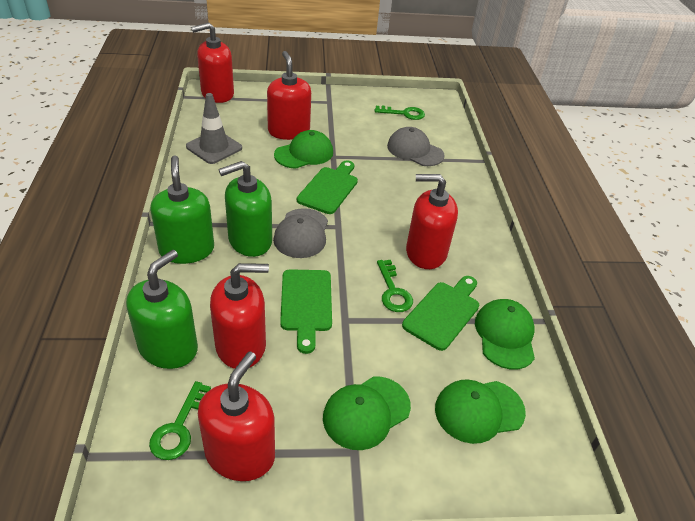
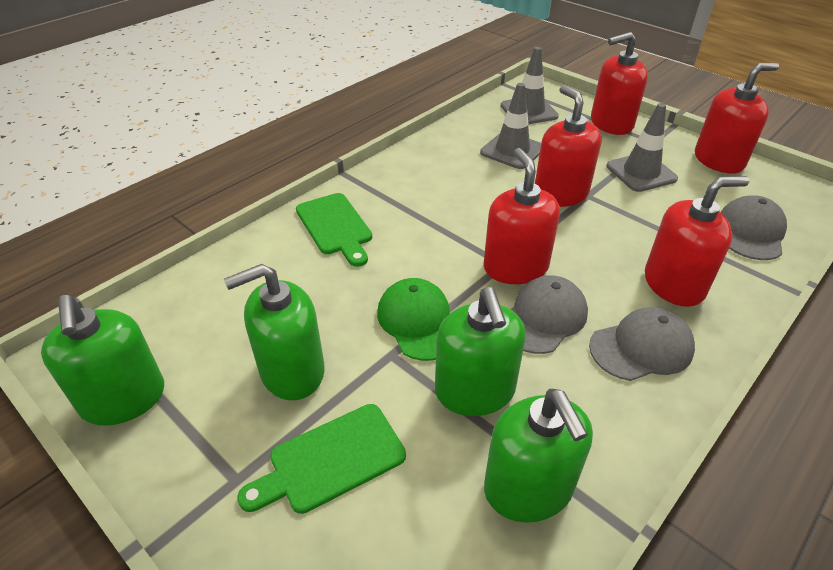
green cap: 4 -> 1
green cutting board: 3 -> 2
green key: 3 -> 0
green soap dispenser: 3 -> 4
grey cap: 2 -> 3
grey traffic cone: 1 -> 3

